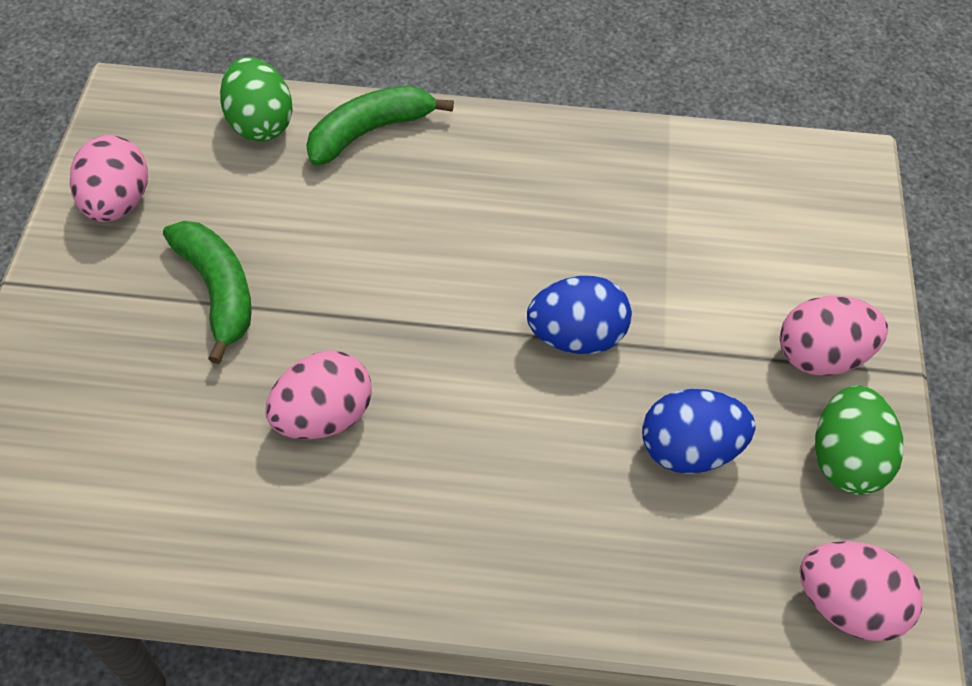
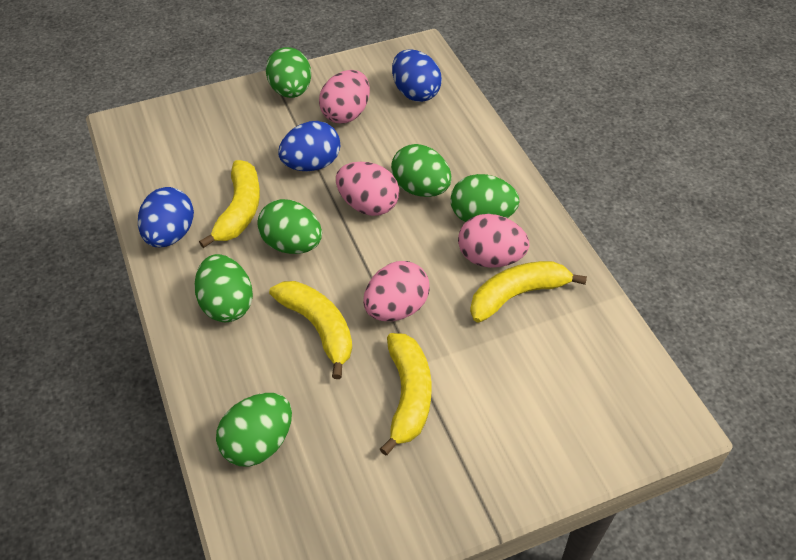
blue egg: 2 -> 3
green banana: 2 -> 0
green egg: 2 -> 6
yellow banana: 0 -> 4

